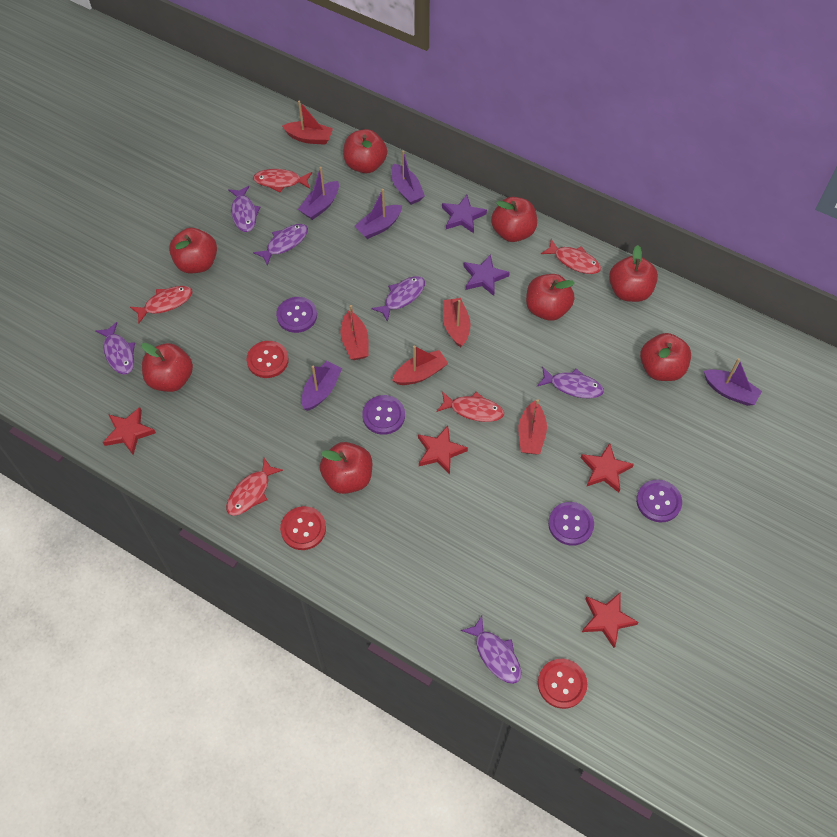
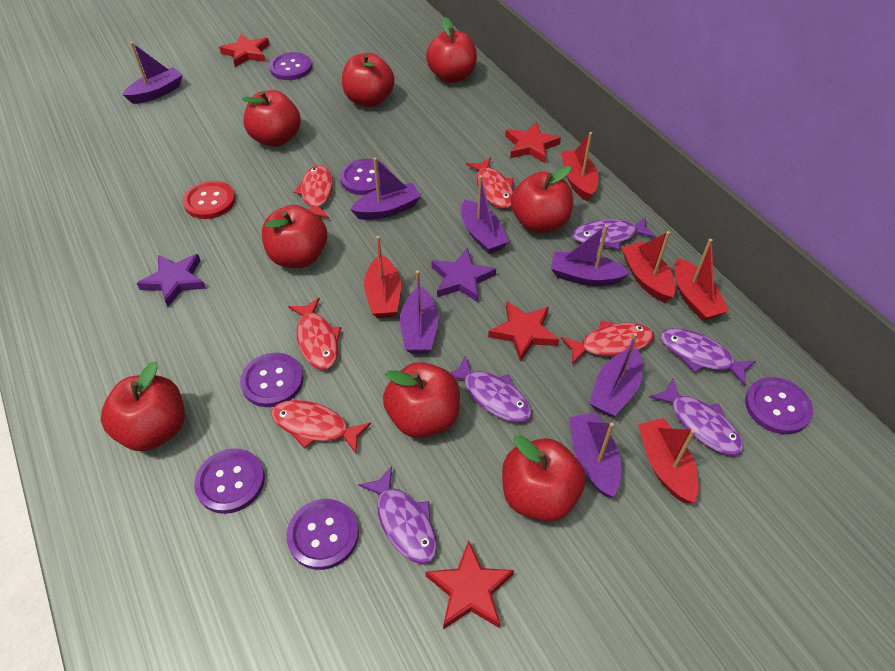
purple boat: 5 -> 7
purple button: 4 -> 6
purple fish: 6 -> 5
red button: 3 -> 1

